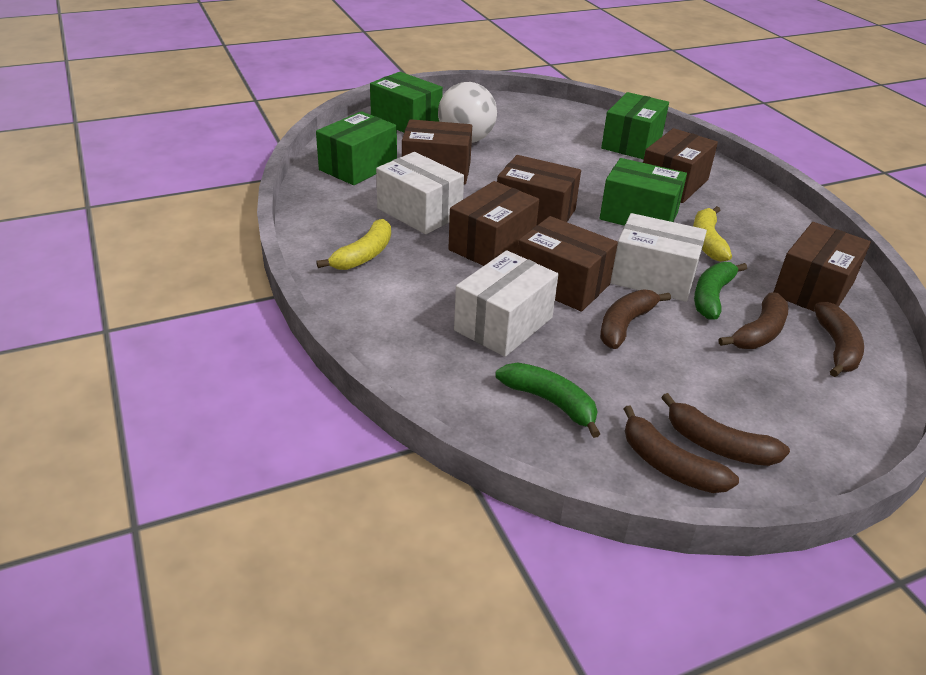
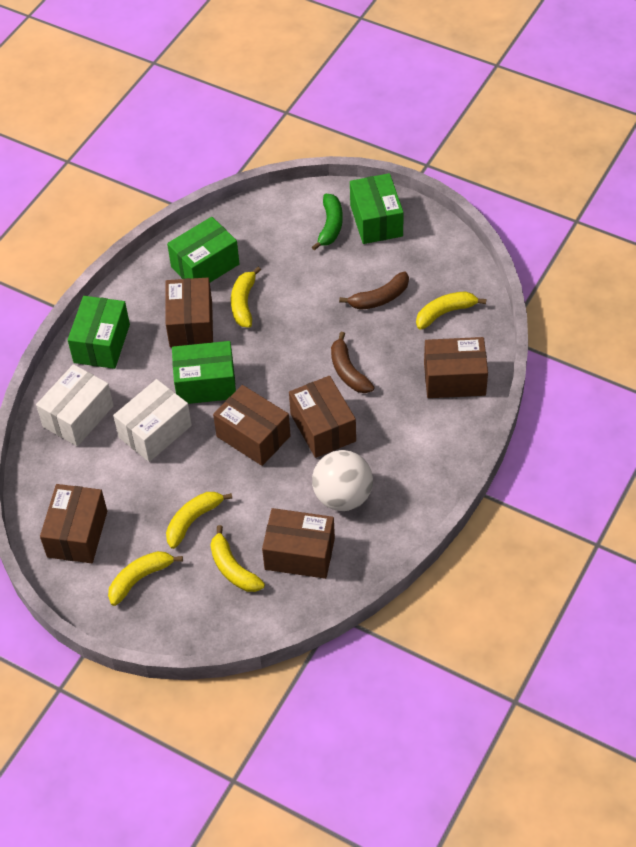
brown banana: 5 -> 2
green banana: 2 -> 1
white box: 3 -> 2
yellow banana: 2 -> 5

